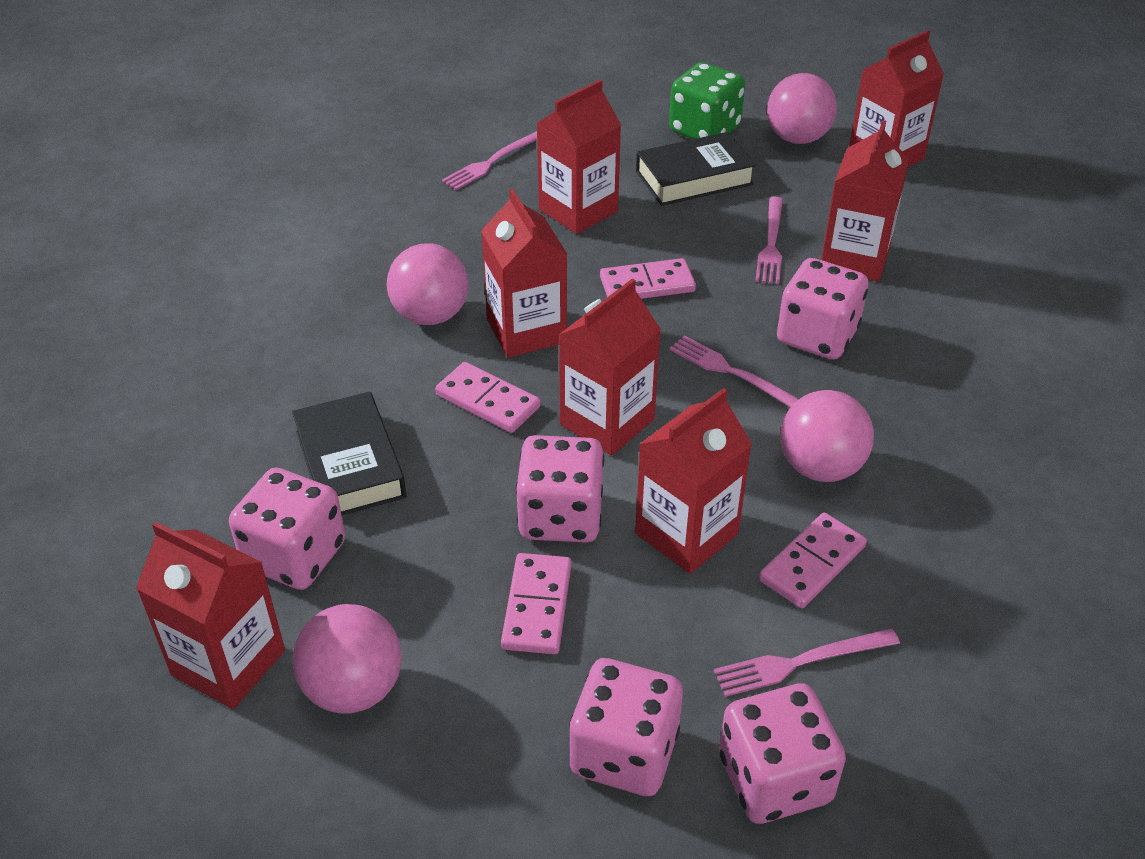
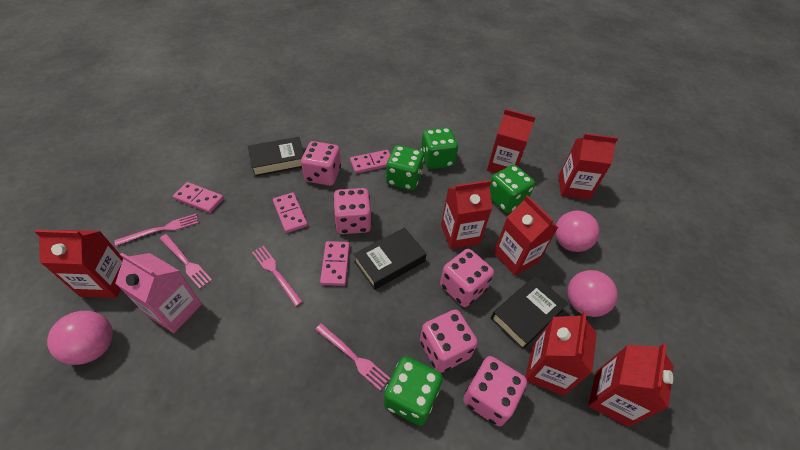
black book: 2 -> 3
green dice: 1 -> 4
pink ball: 4 -> 3
pink carton: 0 -> 1

